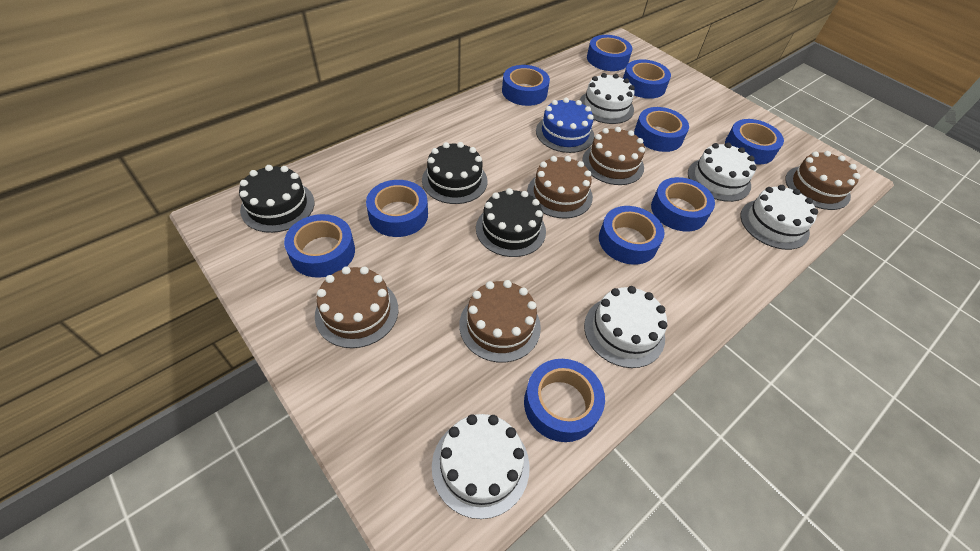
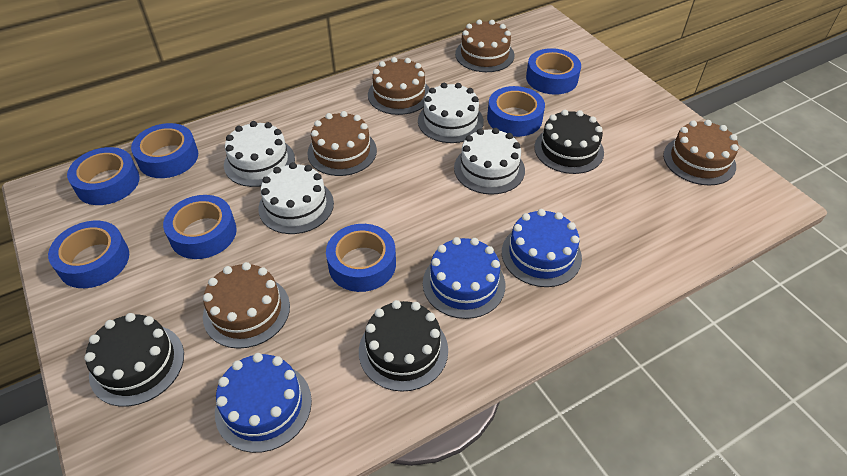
blue cake: 1 -> 3
blue tape: 10 -> 7
white cake: 5 -> 4

